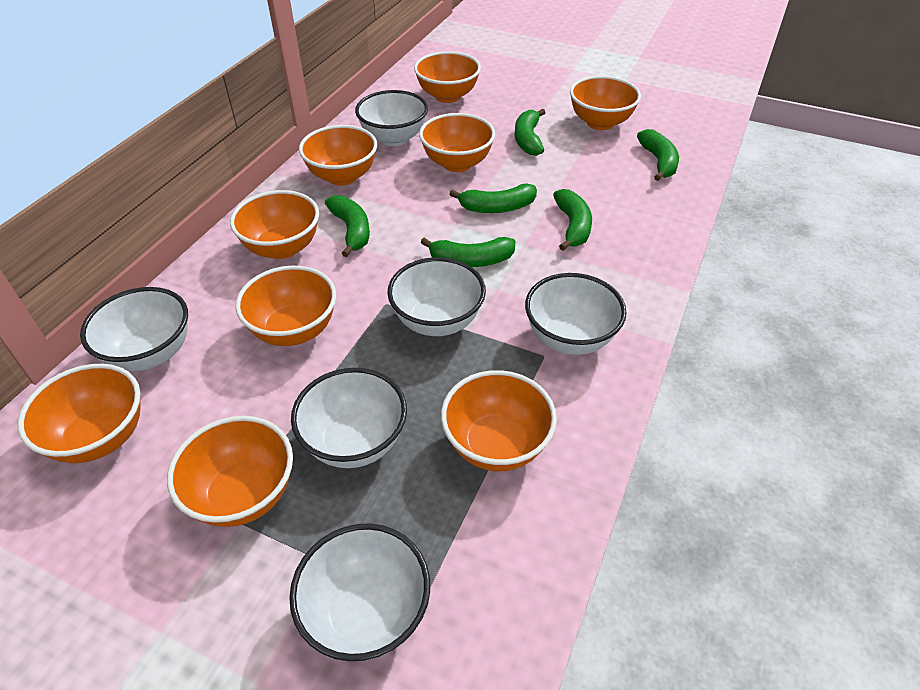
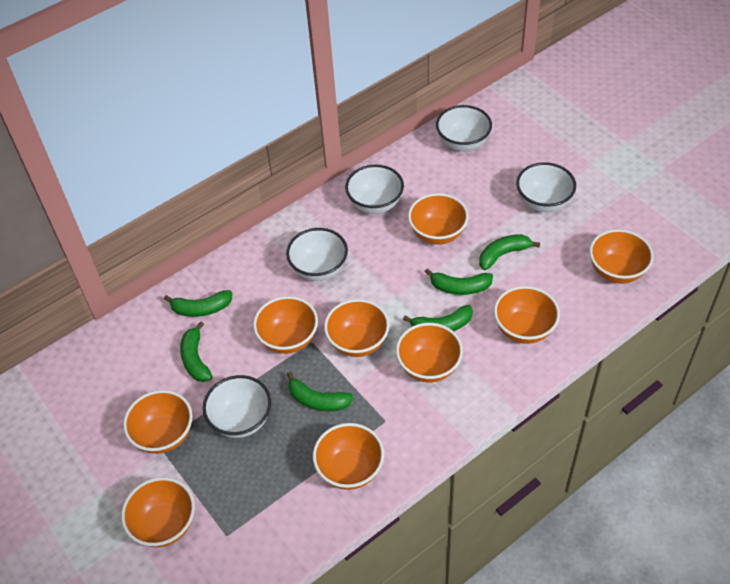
white bowl: 6 -> 5

